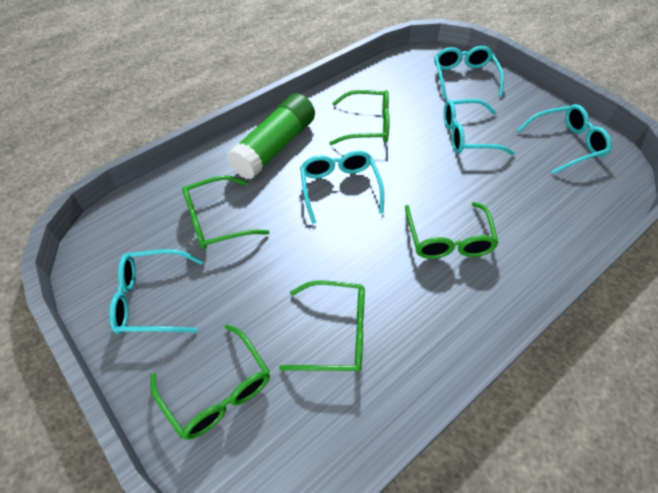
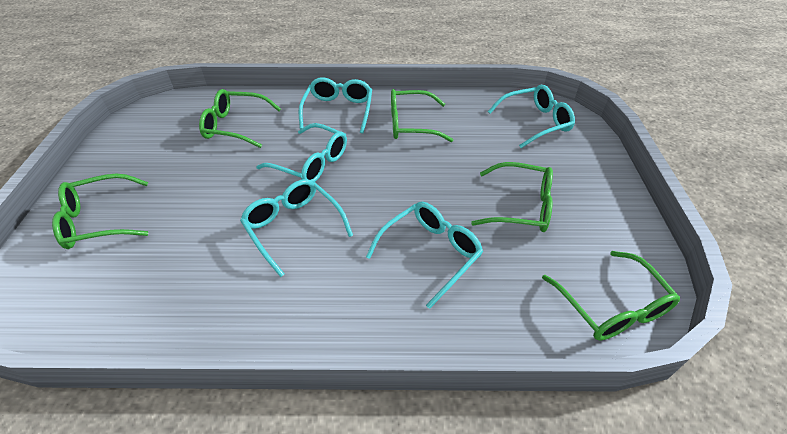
green glue stick: 1 -> 0

